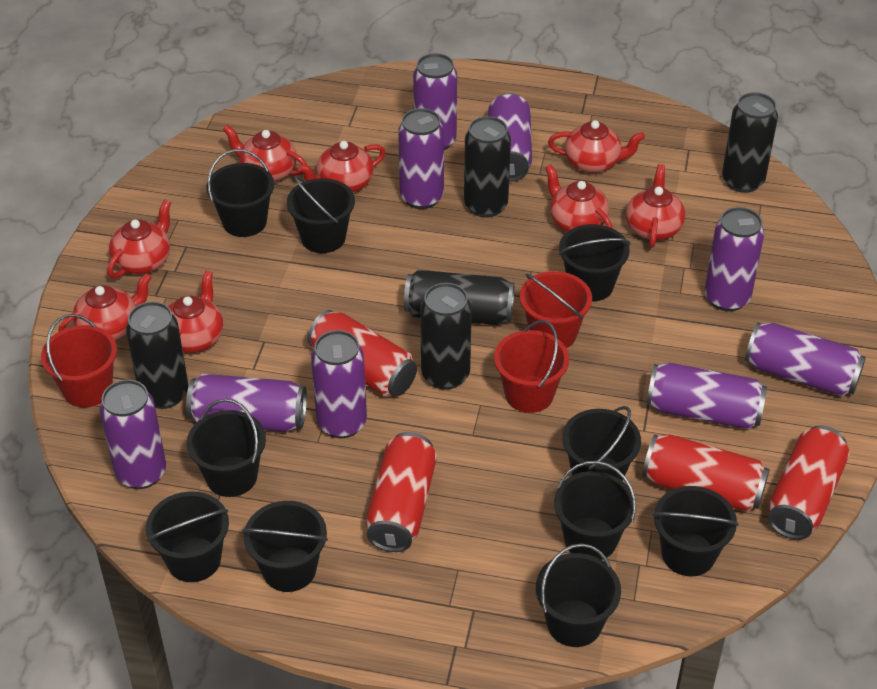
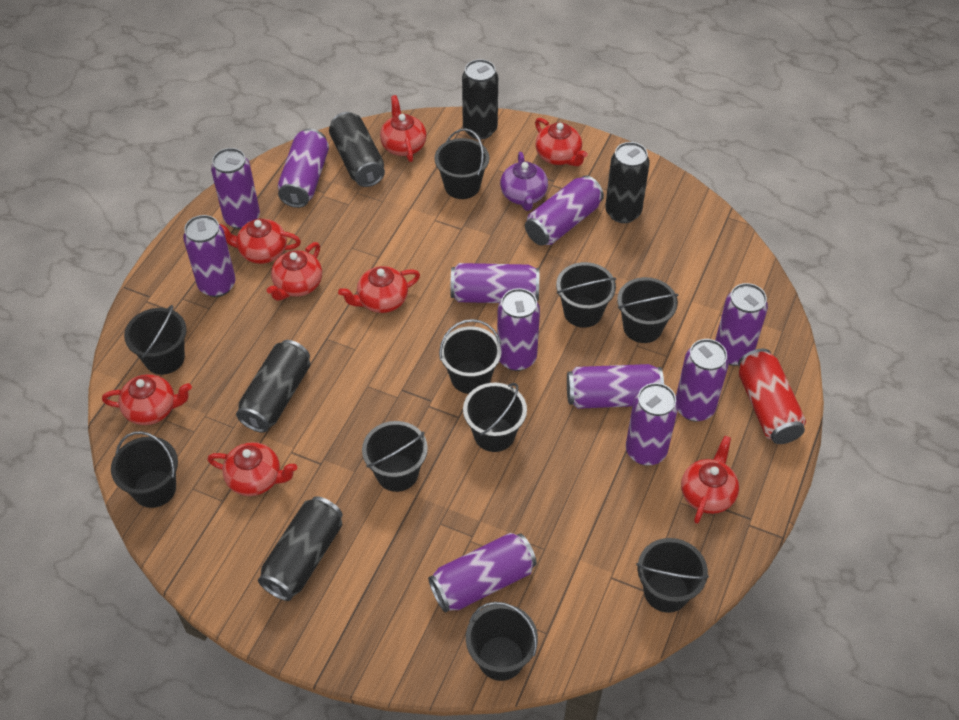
purple can: 9 -> 11
purple teapot: 0 -> 1
red bucket: 3 -> 0
red can: 4 -> 1

